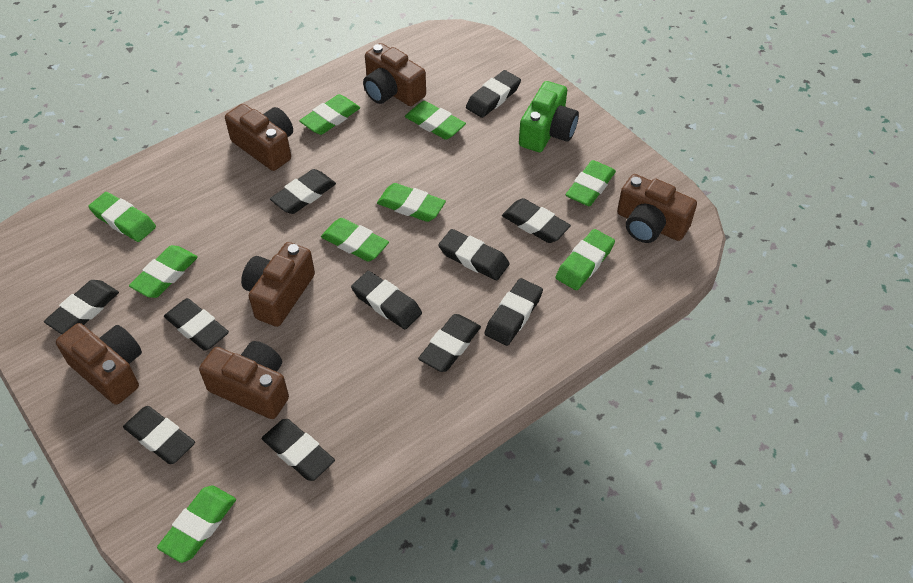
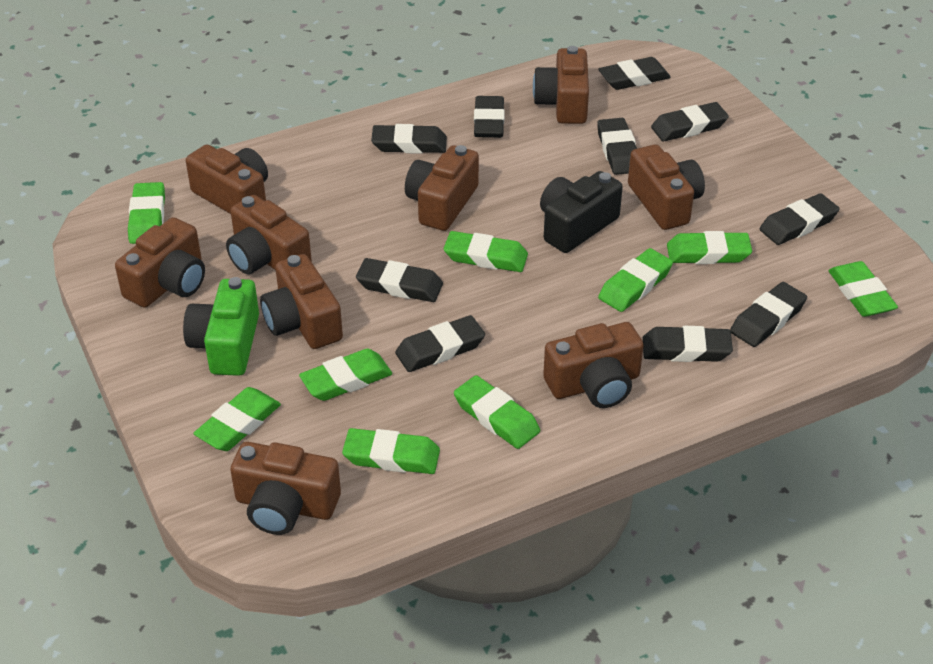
black camera: 0 -> 1
black eraser: 11 -> 10
brown camera: 6 -> 9

